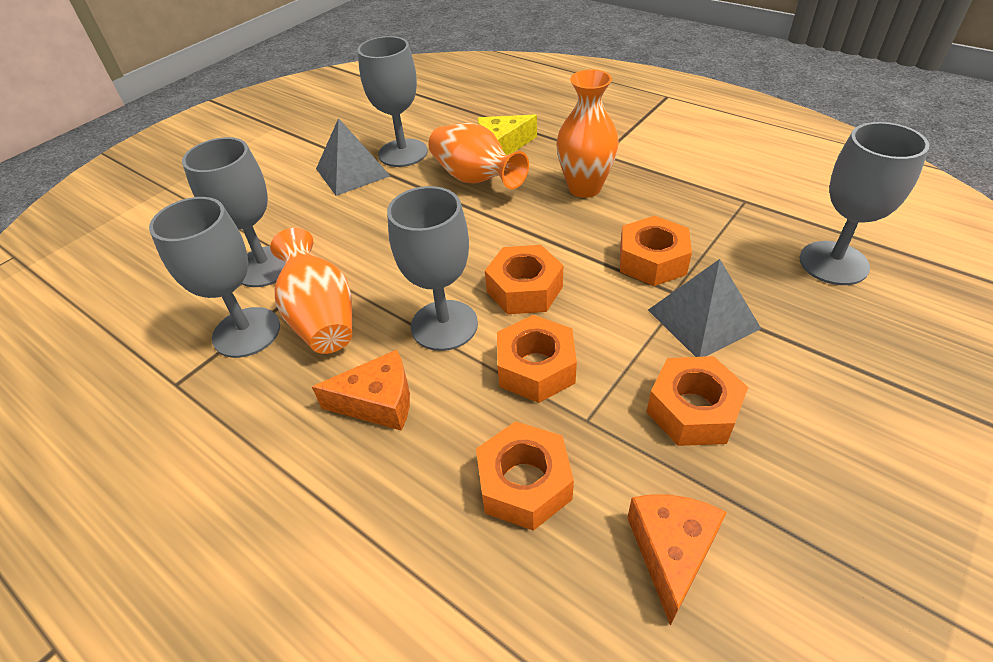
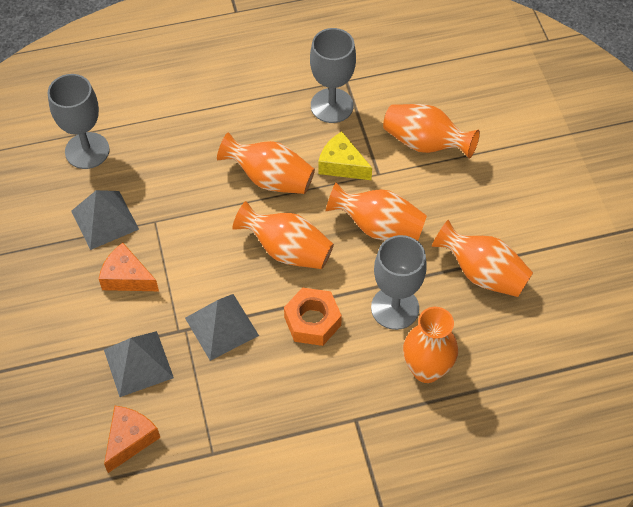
grey goblet: 5 -> 3
grey pyramid: 2 -> 3
orange nut: 5 -> 1
orange vase: 3 -> 6

